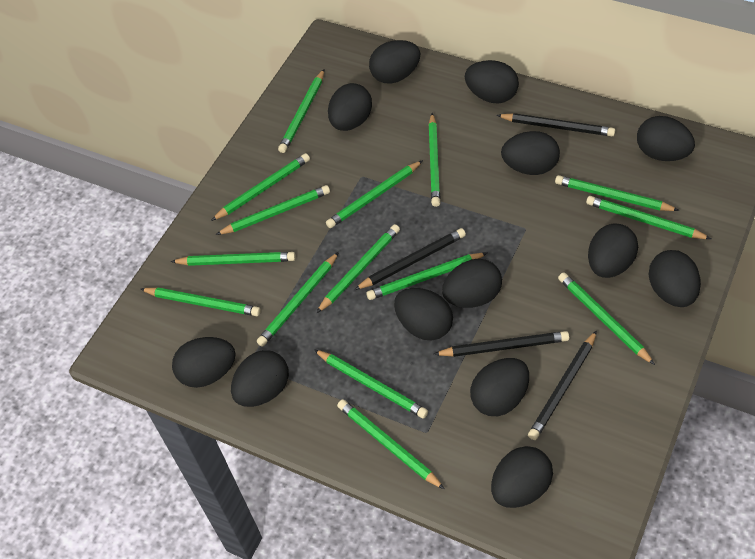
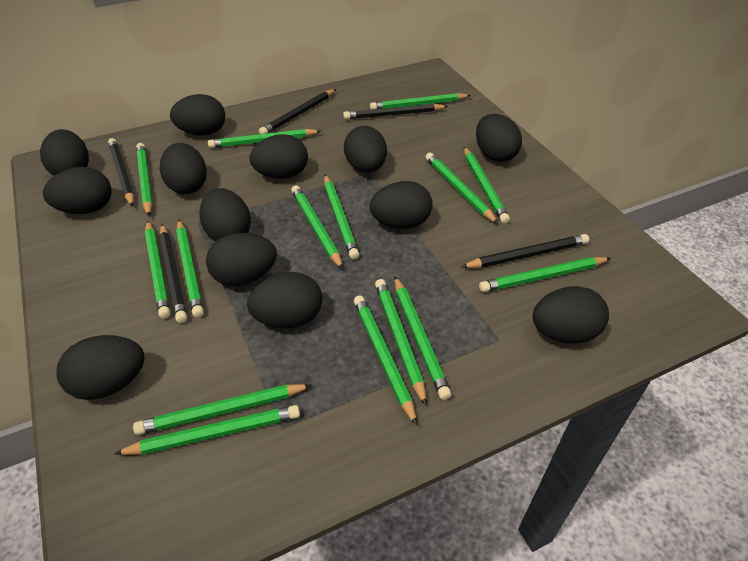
black pencil: 4 -> 5

